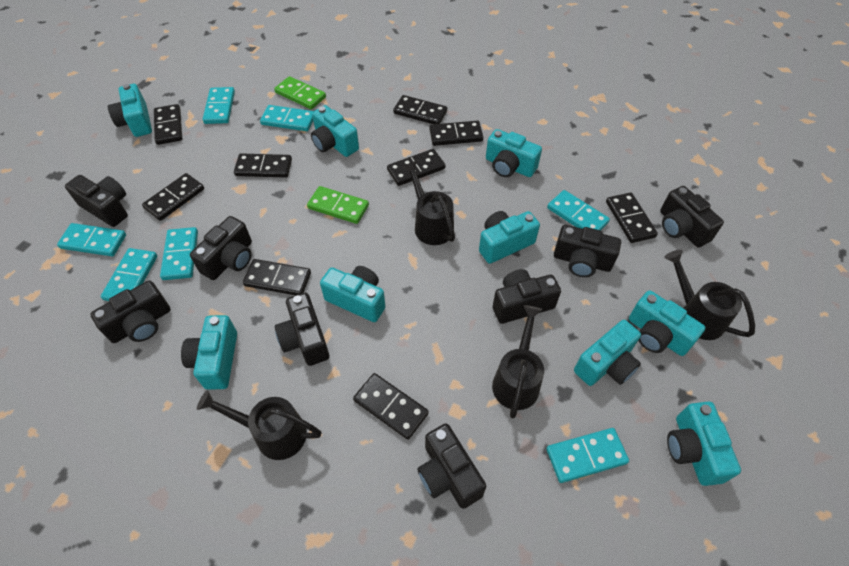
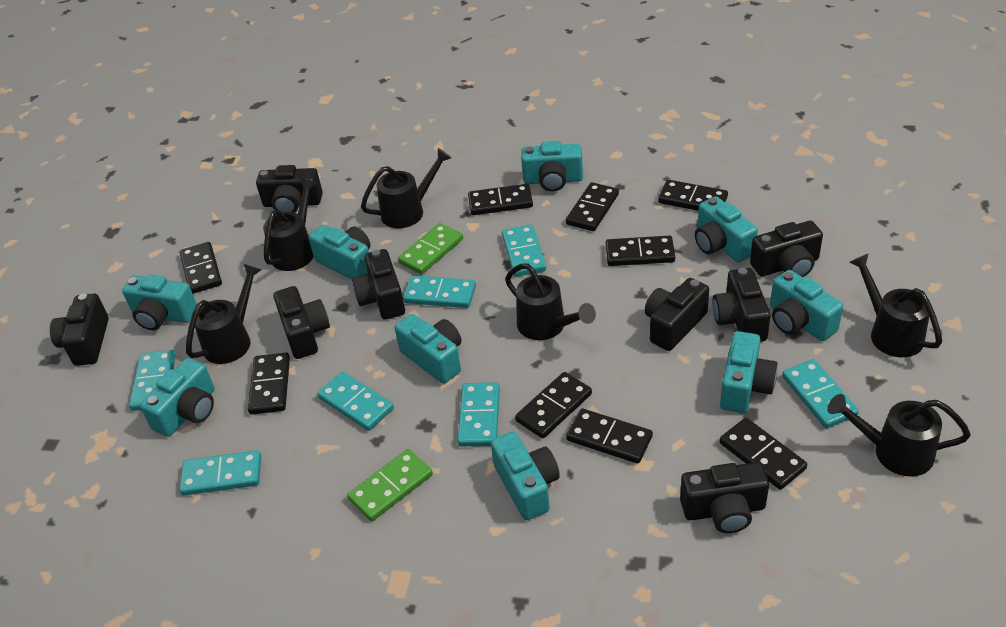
black watering can: 4 -> 6

